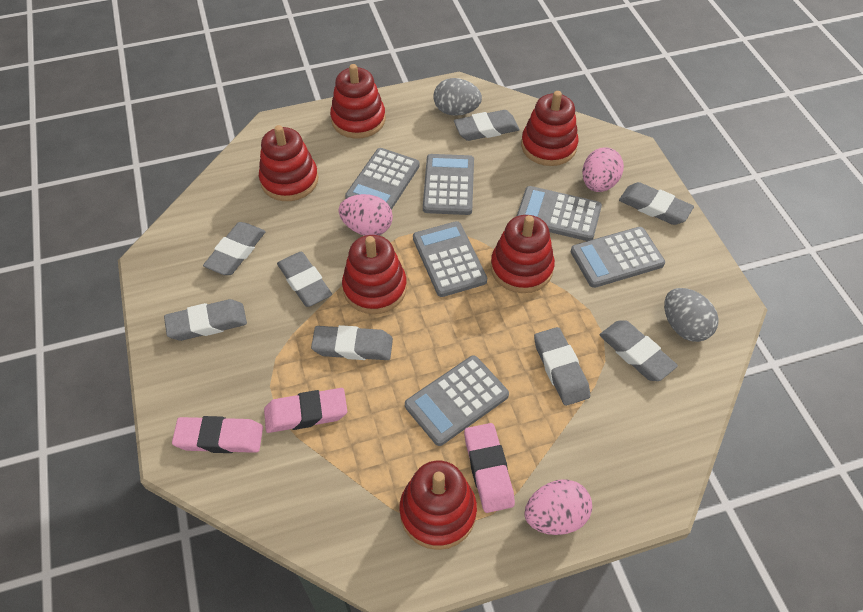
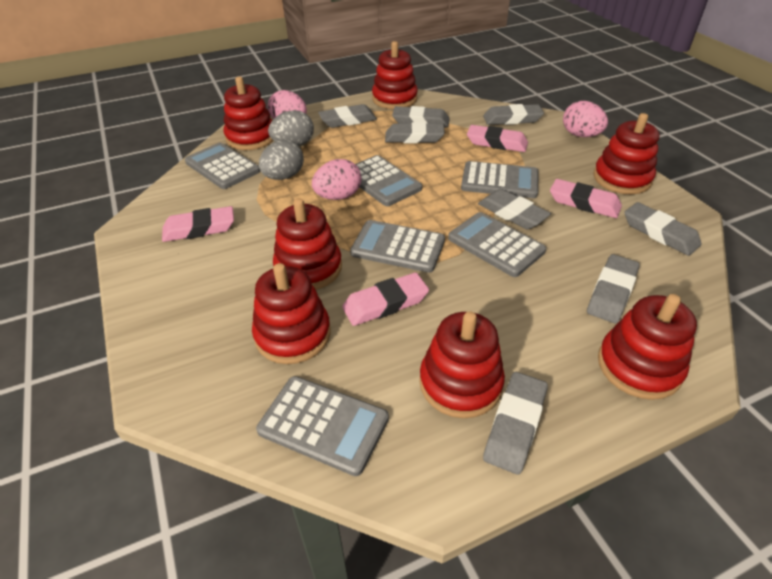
pink eraser: 3 -> 4
red stacking toy: 6 -> 7

